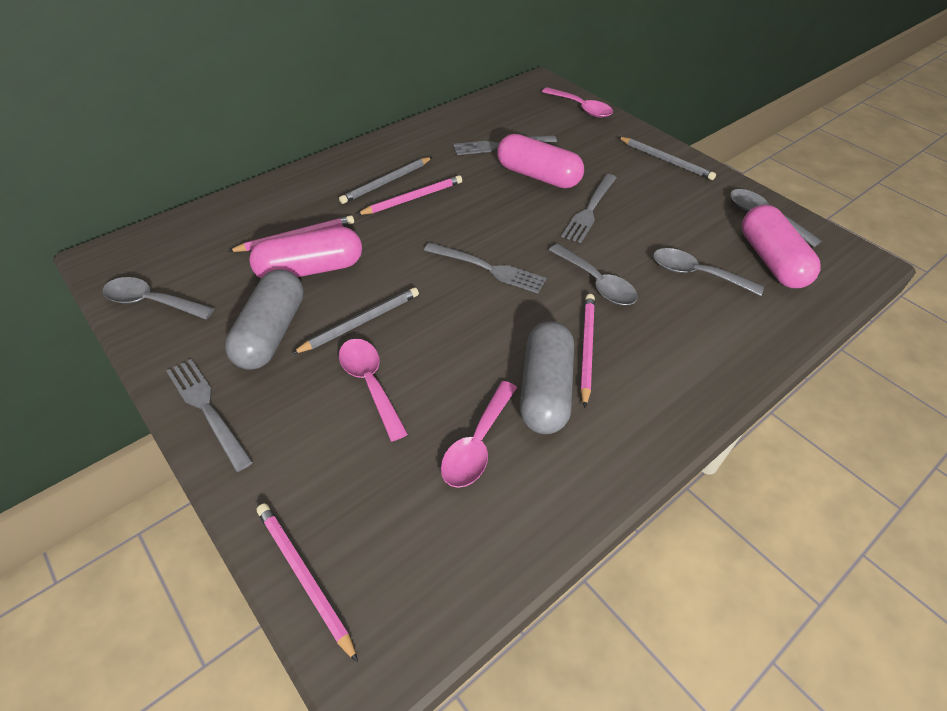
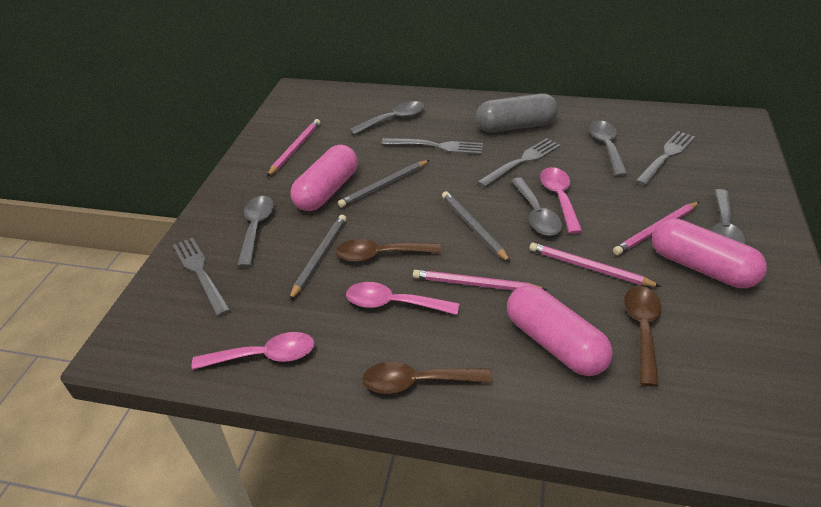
brown spoon: 0 -> 3
grey capsule: 2 -> 1
grey spoon: 4 -> 5

